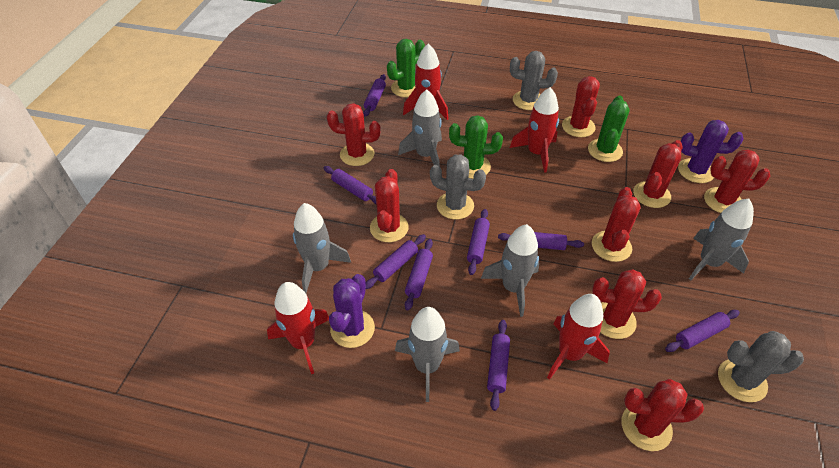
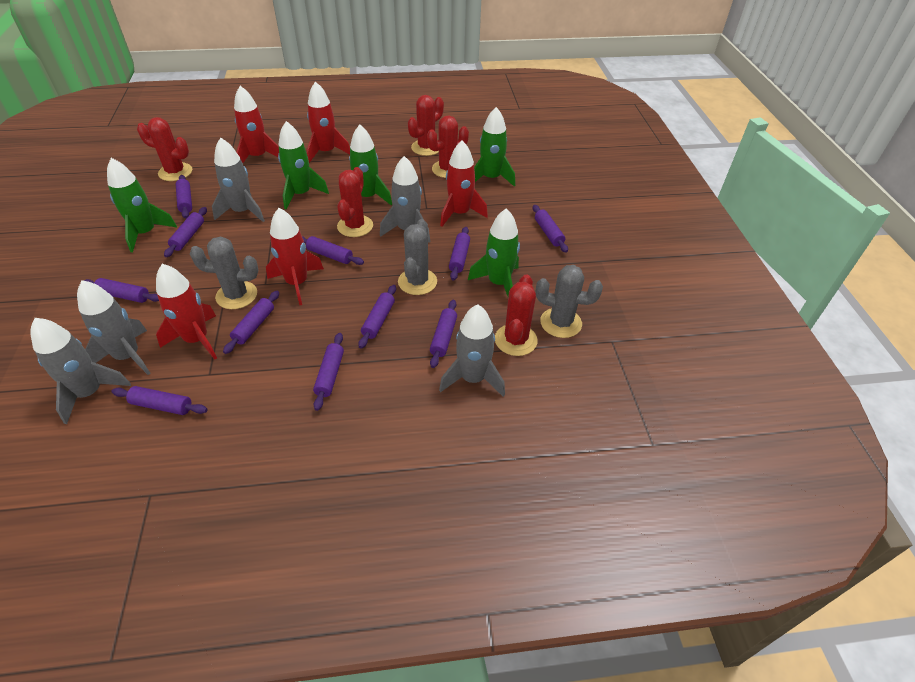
green cactus: 3 -> 0
green rocket: 0 -> 5
purple cactus: 2 -> 0
purple rolling pin: 8 -> 11
red cactus: 8 -> 5
red rocket: 4 -> 5

